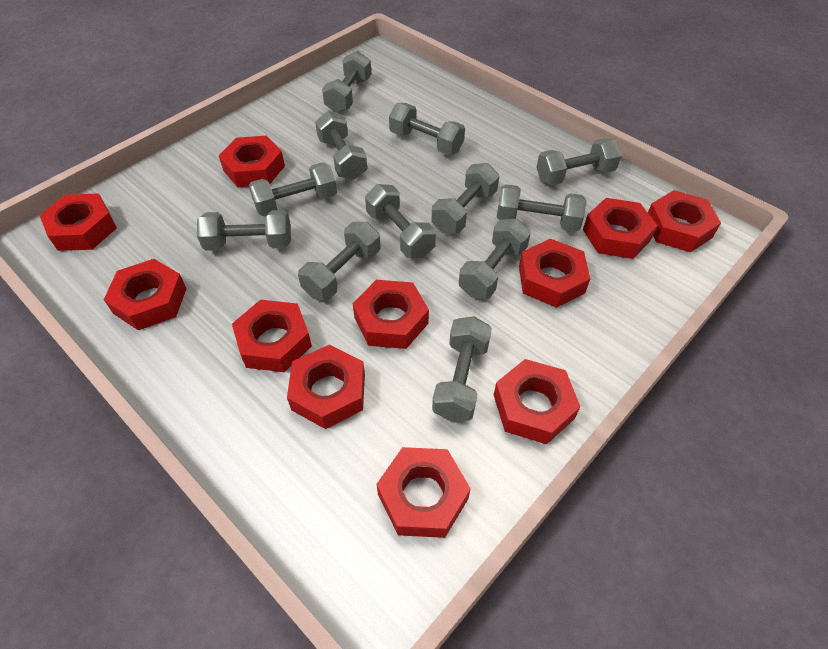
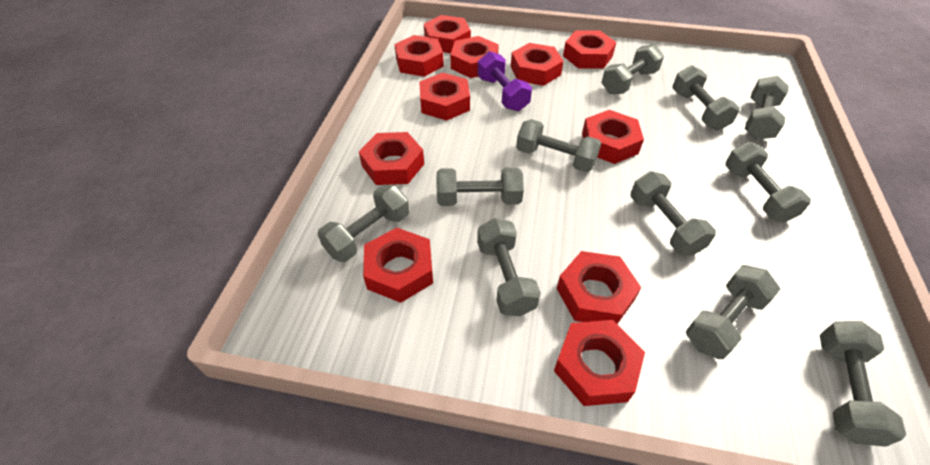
grey dumbbell: 12 -> 11
purple dumbbell: 0 -> 1

